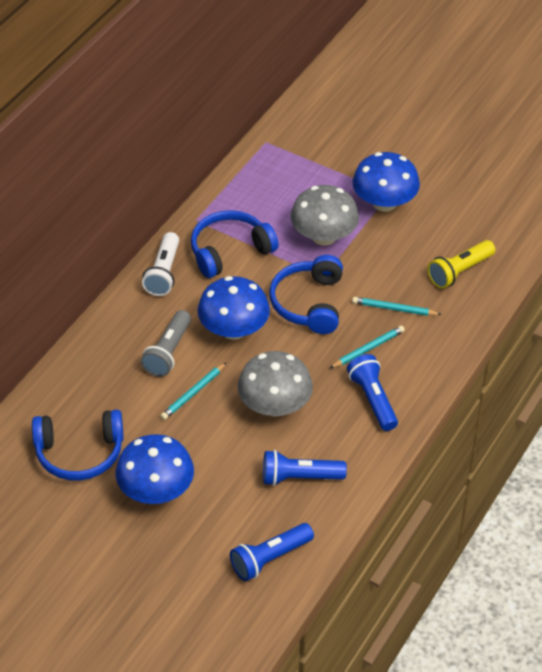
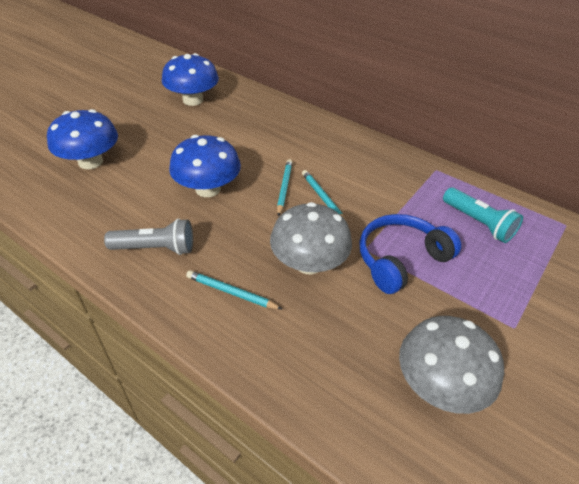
blue flashlight: 3 -> 0
blue headphones: 3 -> 1
turquoise flashlight: 0 -> 1
white flashlight: 1 -> 0
yellow flashlight: 1 -> 0

